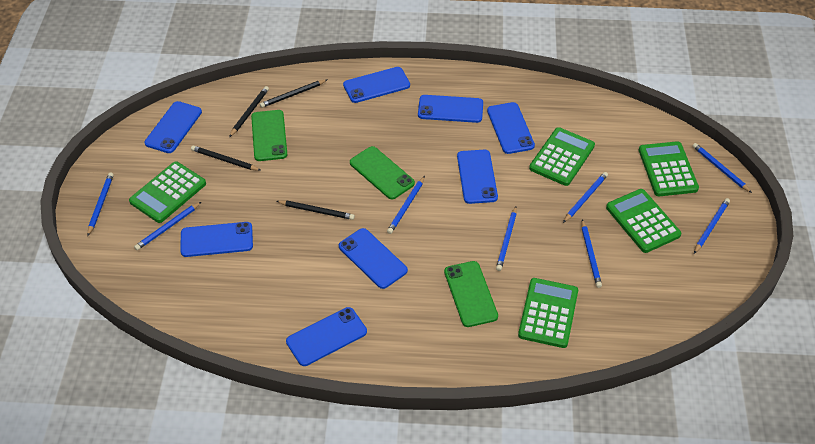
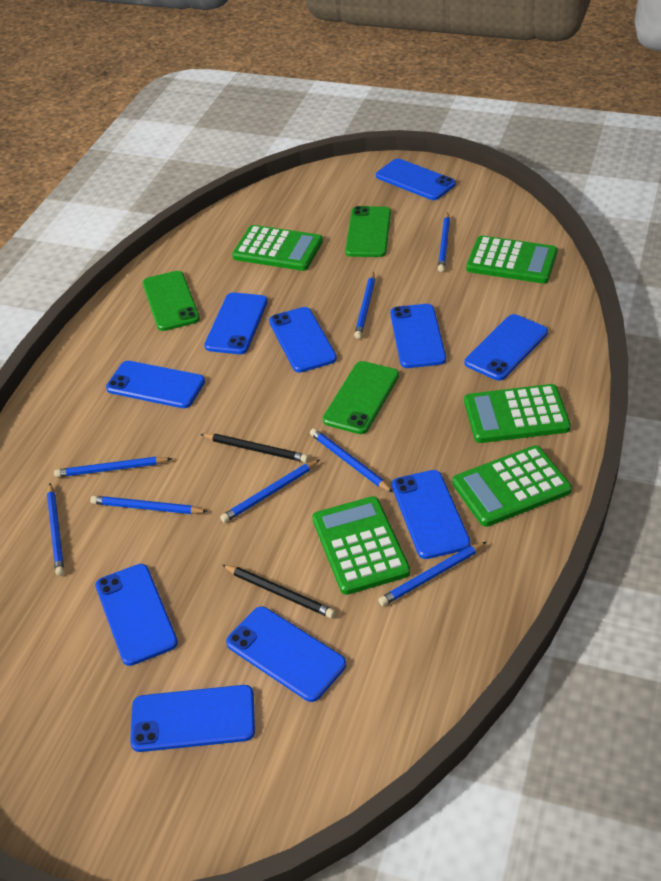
black pencil: 4 -> 2
blue phone: 8 -> 10

